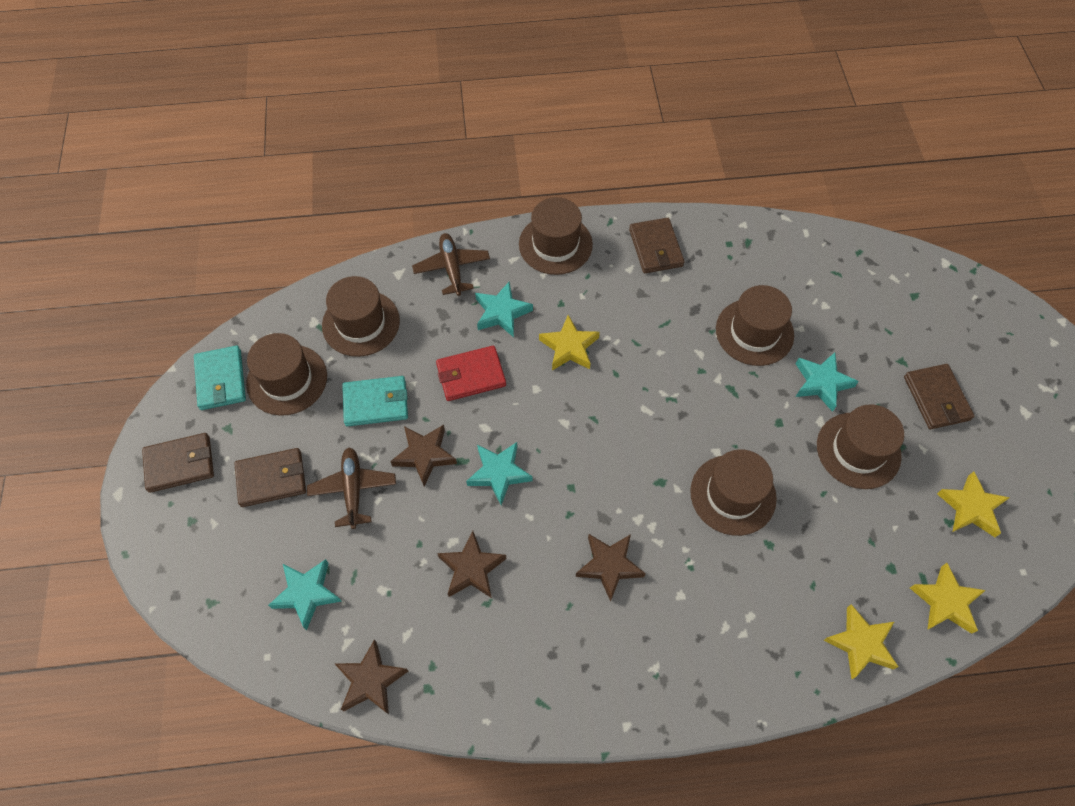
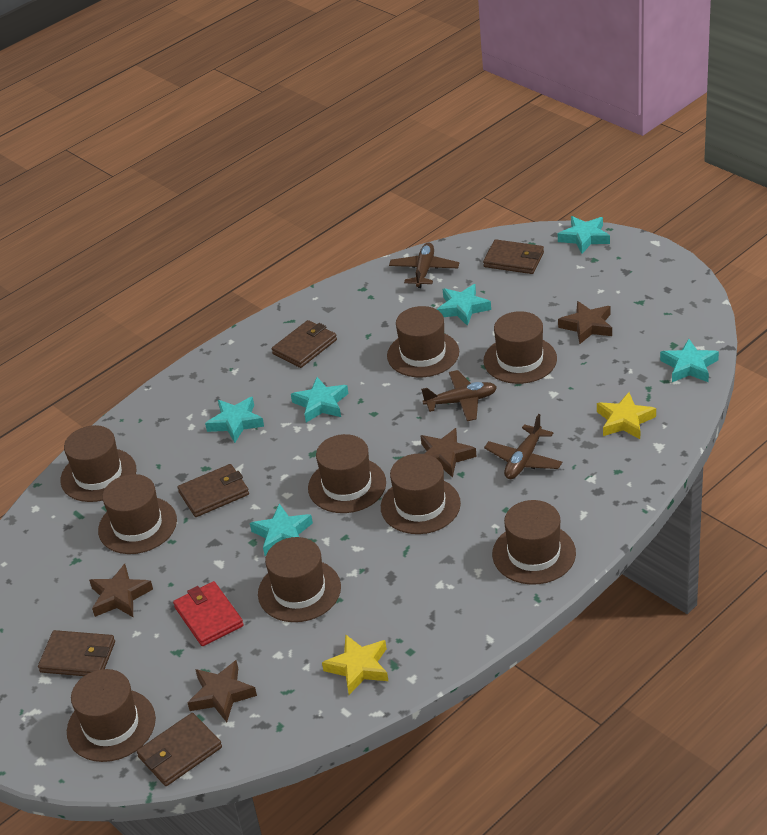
brown hat: 6 -> 9
brown plane: 2 -> 3
brown wallet: 4 -> 5
turquoise star: 4 -> 6
turquoise wallet: 2 -> 0
yellow star: 4 -> 2

